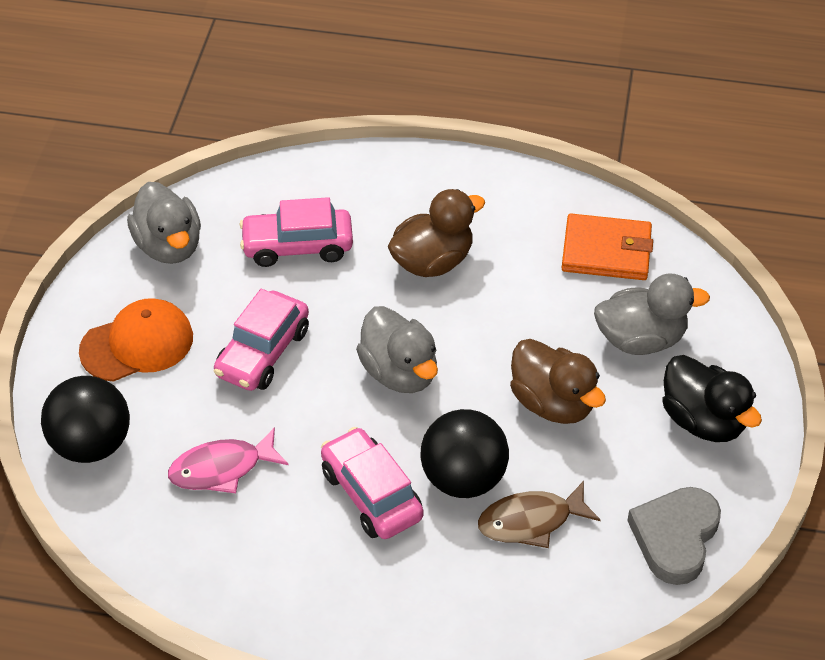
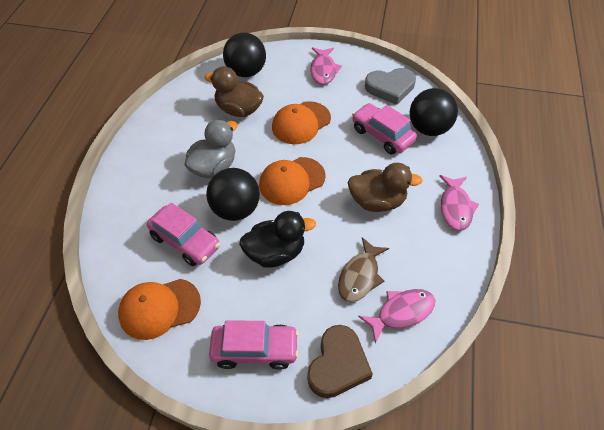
black ball: 2 -> 3
brown heart: 0 -> 1
grey duck: 3 -> 1
orange cap: 1 -> 3
orange wallet: 1 -> 0
pink fish: 1 -> 3

